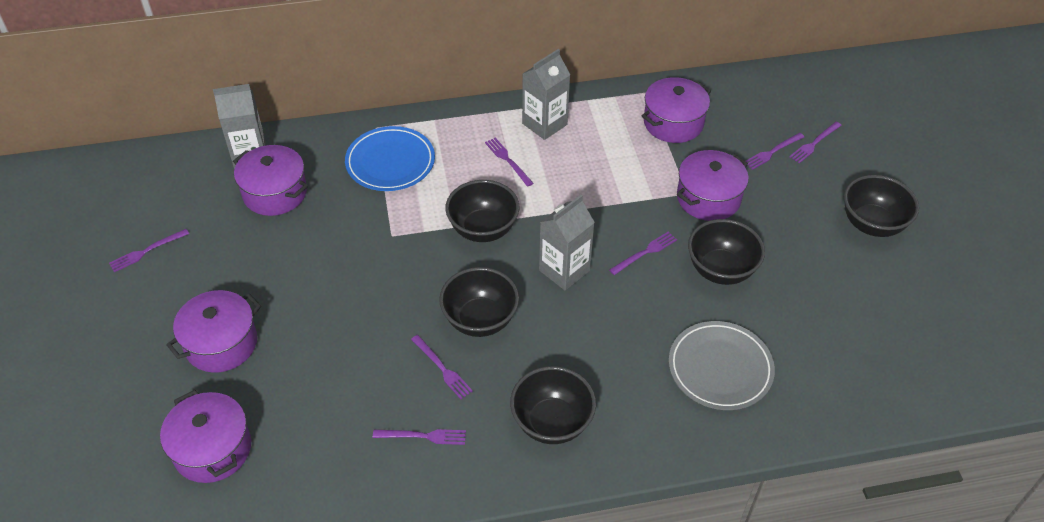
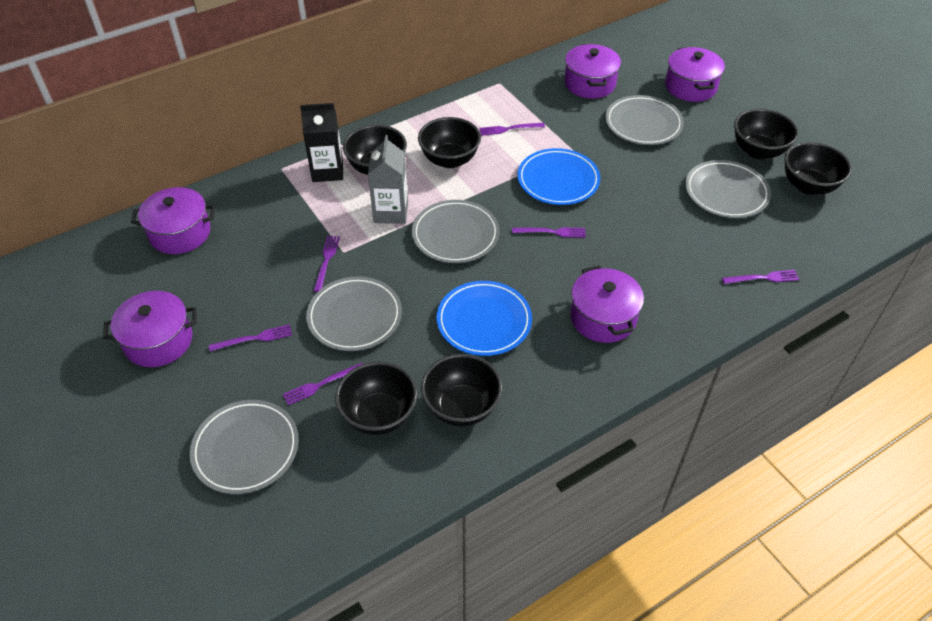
black bowl: 5 -> 6
black carton: 0 -> 1
blue plate: 1 -> 2
grey carton: 3 -> 1
grey plate: 1 -> 5
purple fork: 7 -> 6

